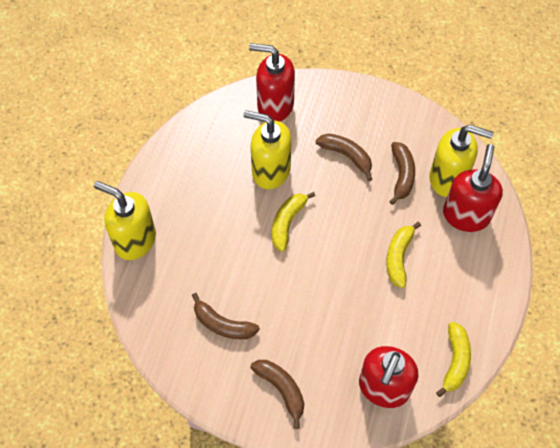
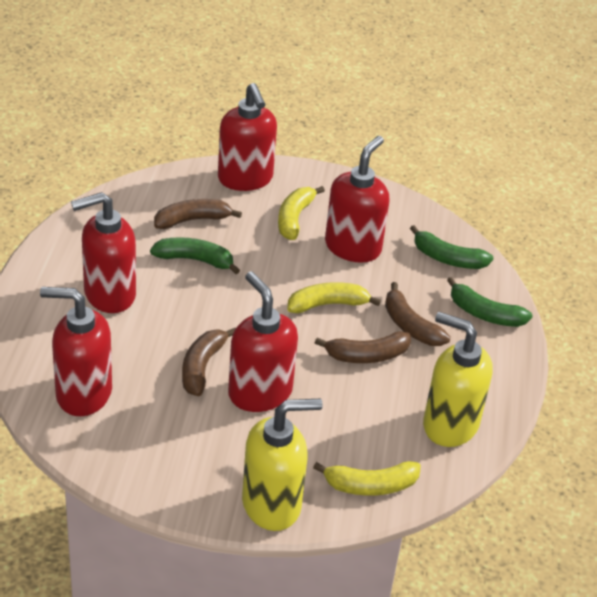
green banana: 0 -> 3
red soap dispenser: 3 -> 5
yellow soap dispenser: 3 -> 2

